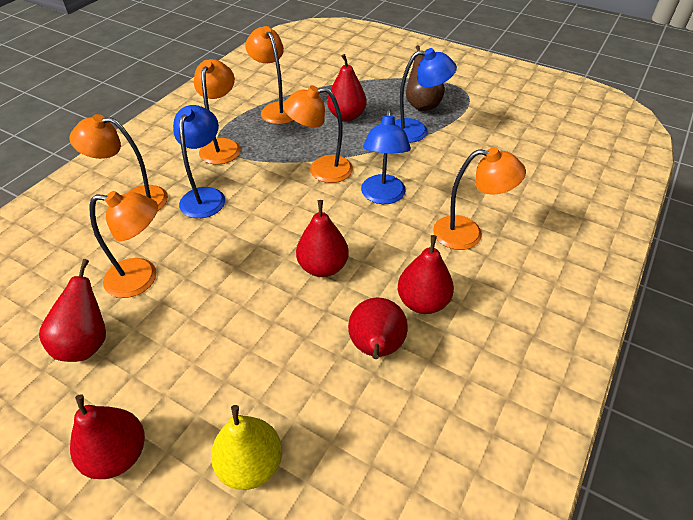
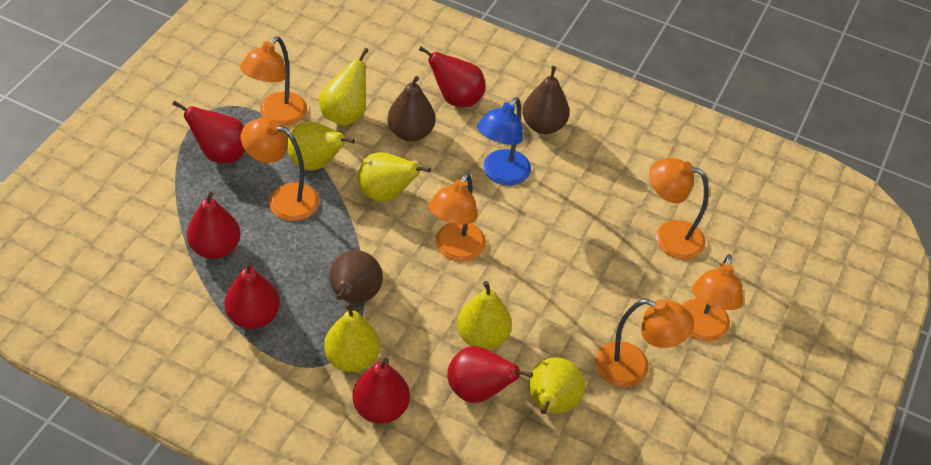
blue lamp: 3 -> 1
brown pear: 1 -> 3
yellow pear: 1 -> 6

